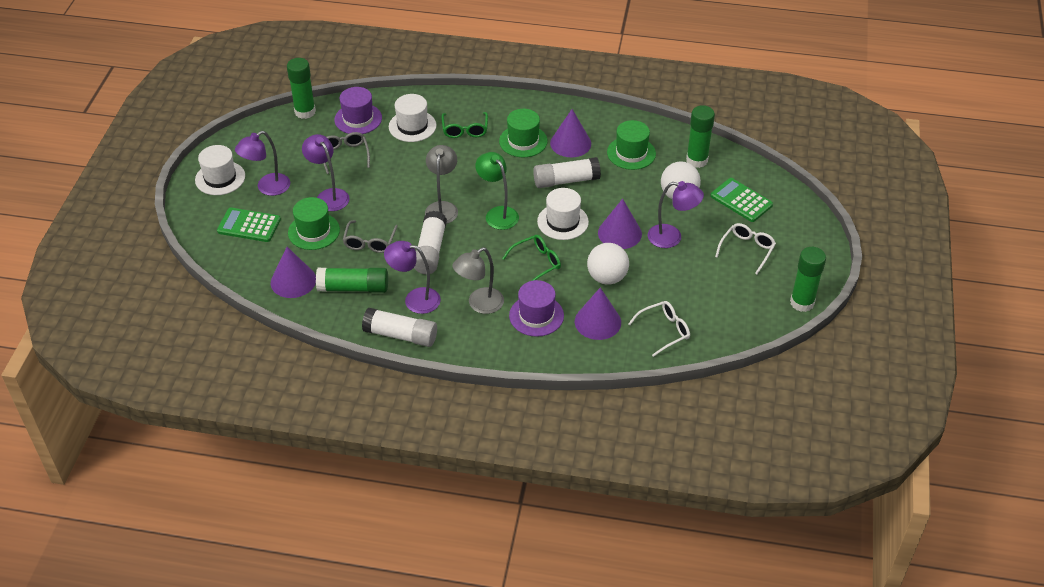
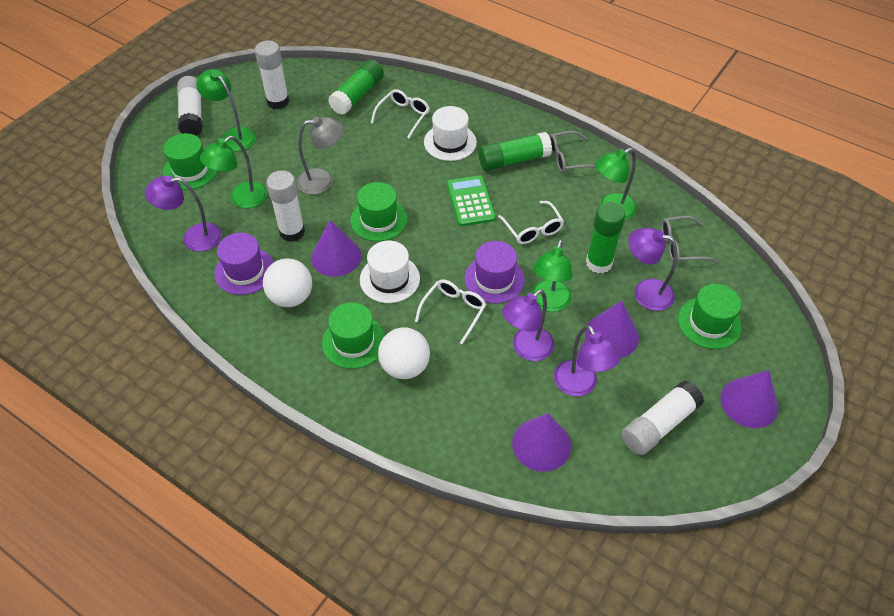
green calculator: 2 -> 1
green glasses: 2 -> 0
green glue stick: 4 -> 3
green hat: 3 -> 4
green lamp: 1 -> 4
grey lamp: 2 -> 1
white glasses: 2 -> 3
white glue stick: 3 -> 4
white hat: 3 -> 2

